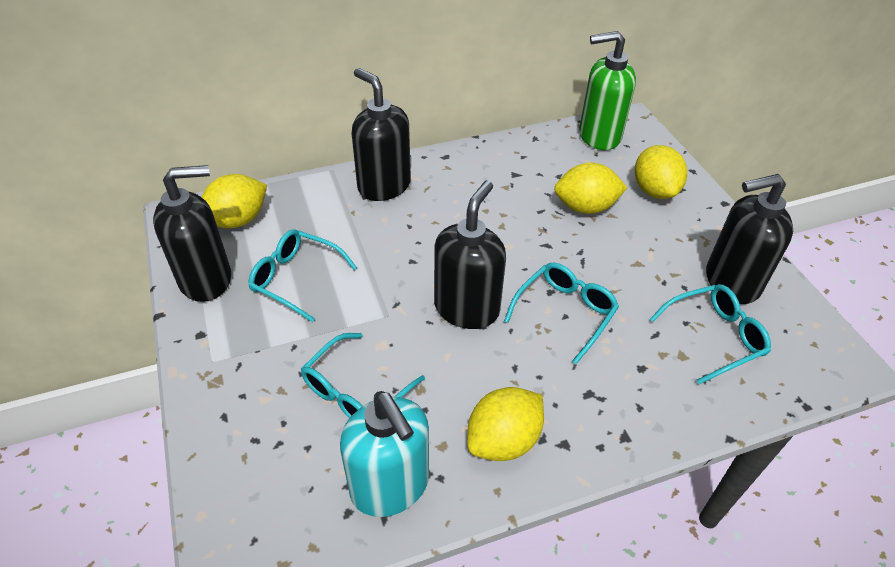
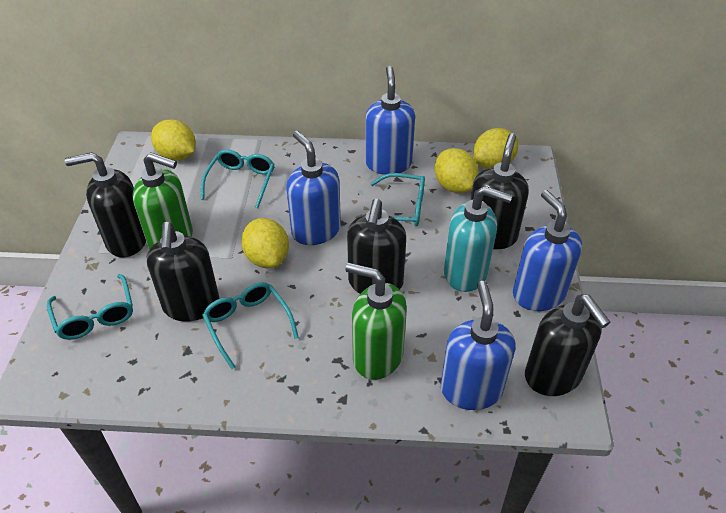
black soap dispenser: 4 -> 5
blue soap dispenser: 0 -> 4
green soap dispenser: 1 -> 2

